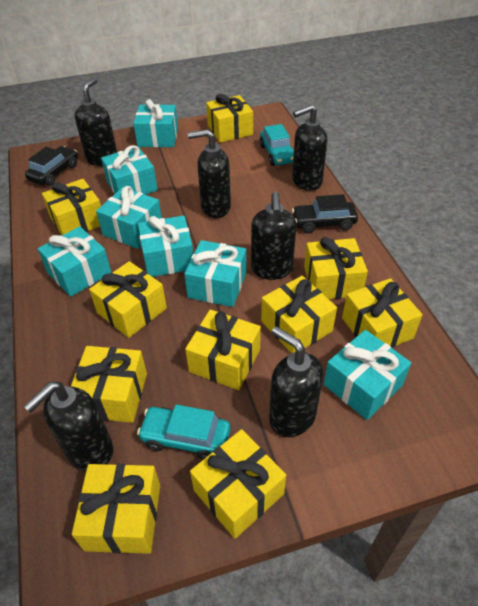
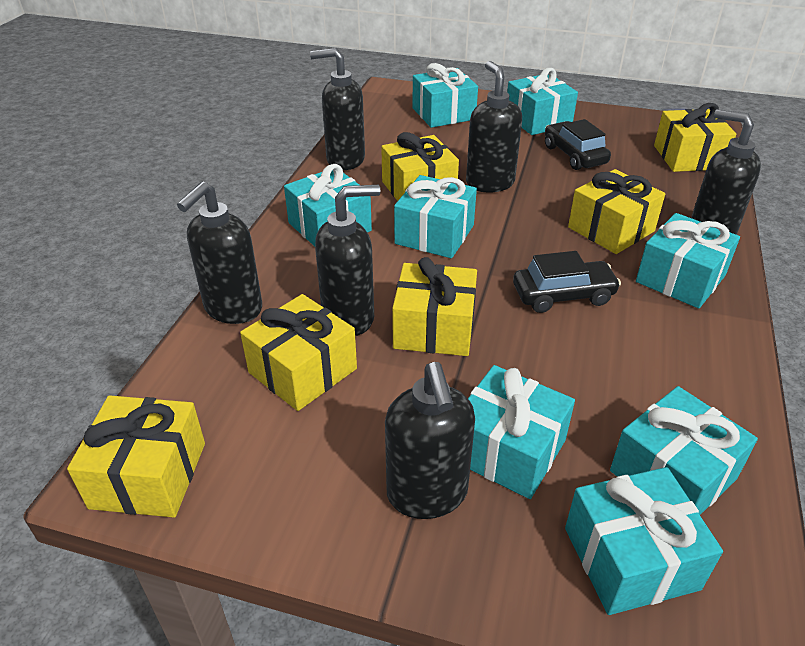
turquoise car: 2 -> 0
turquoise gift: 7 -> 8
yellow gift: 10 -> 6

